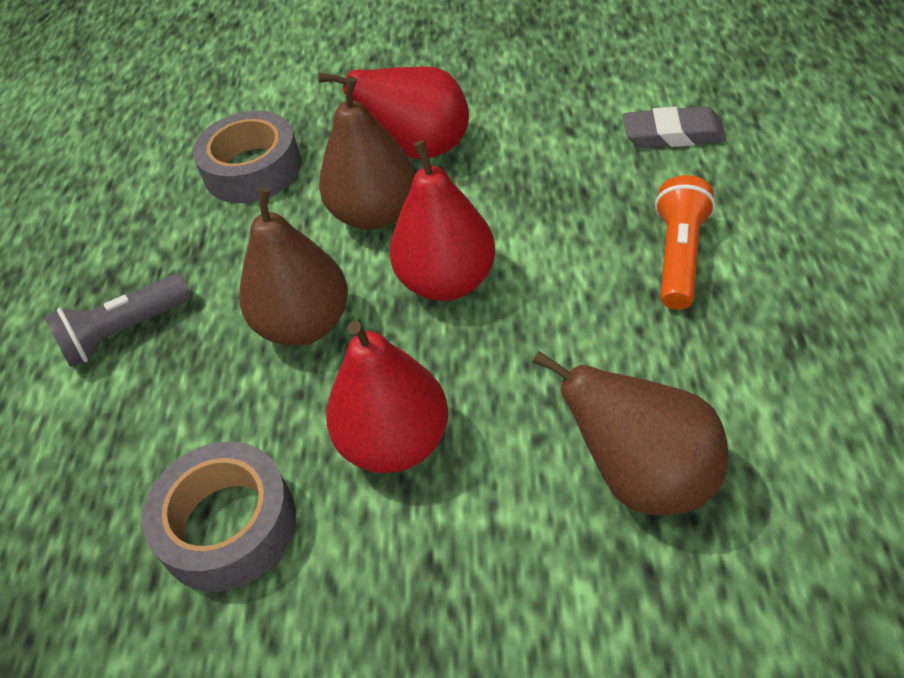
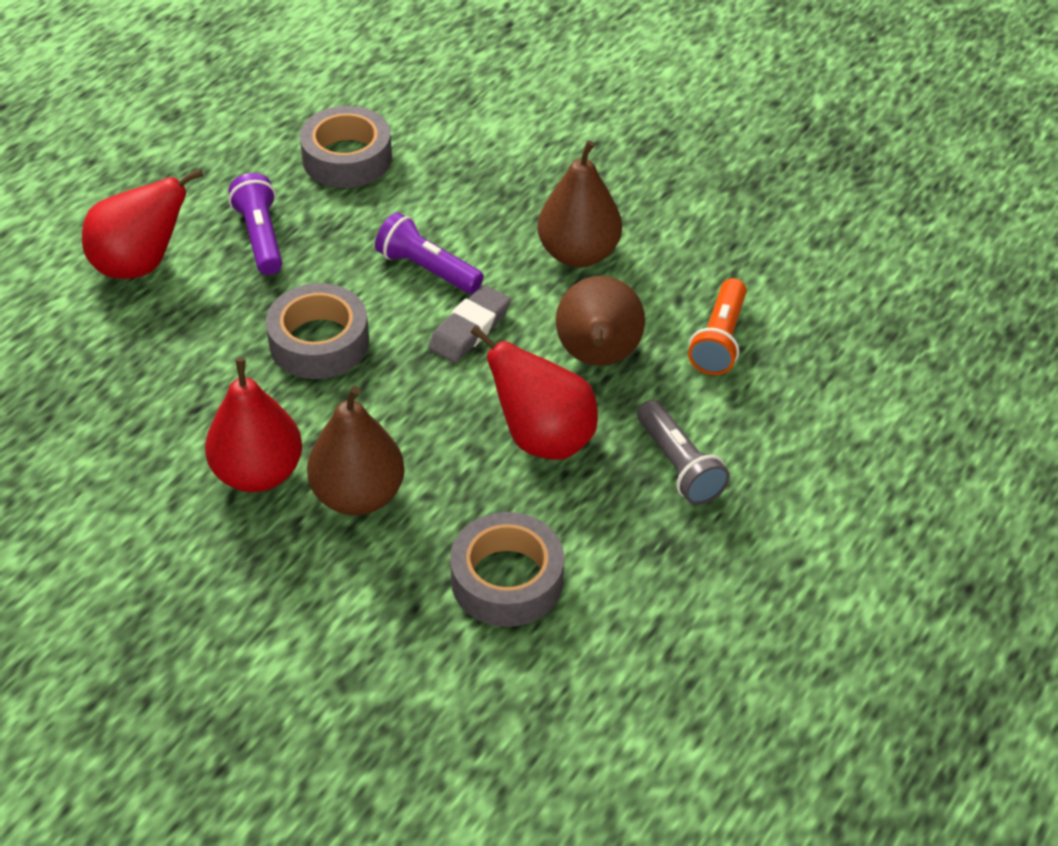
grey tape: 2 -> 3
purple flashlight: 0 -> 2

